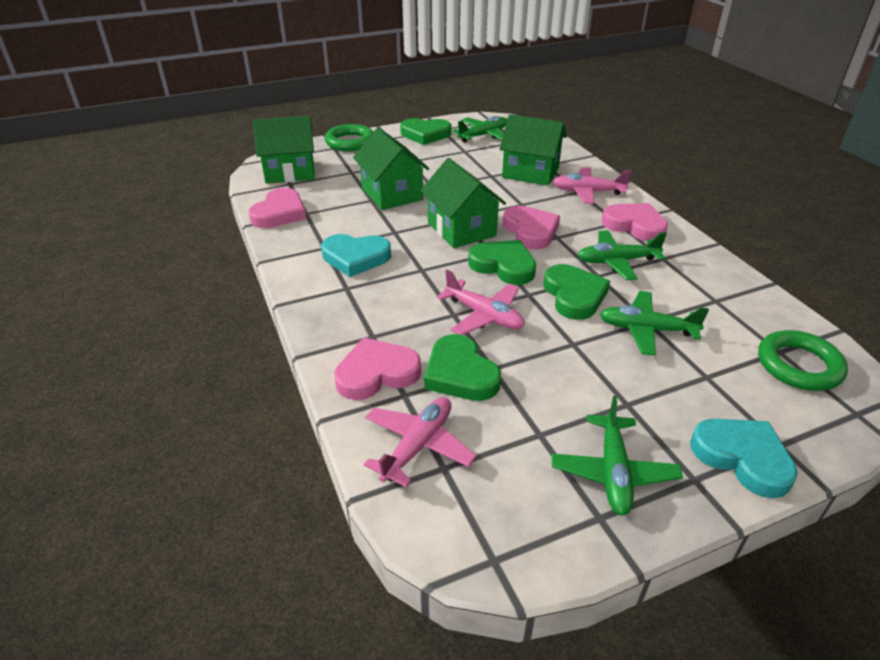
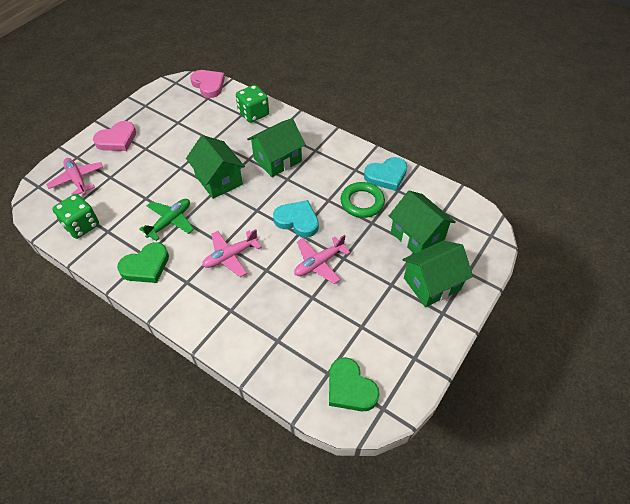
green dice: 0 -> 2
green heart: 4 -> 2
green plane: 4 -> 1
green ring: 2 -> 1
pink heart: 4 -> 2

